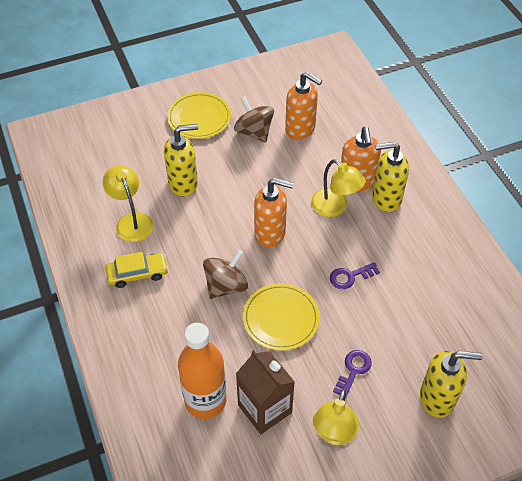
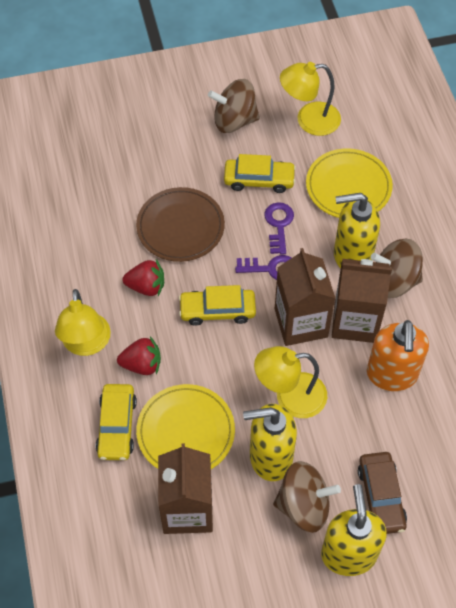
brown car: 0 -> 1
brown carton: 1 -> 3
brown plate: 0 -> 1
brown spinning top: 2 -> 3
orange bottle: 1 -> 0
orange soap dispenser: 3 -> 1
red strawberry: 0 -> 2
yellow car: 1 -> 3

